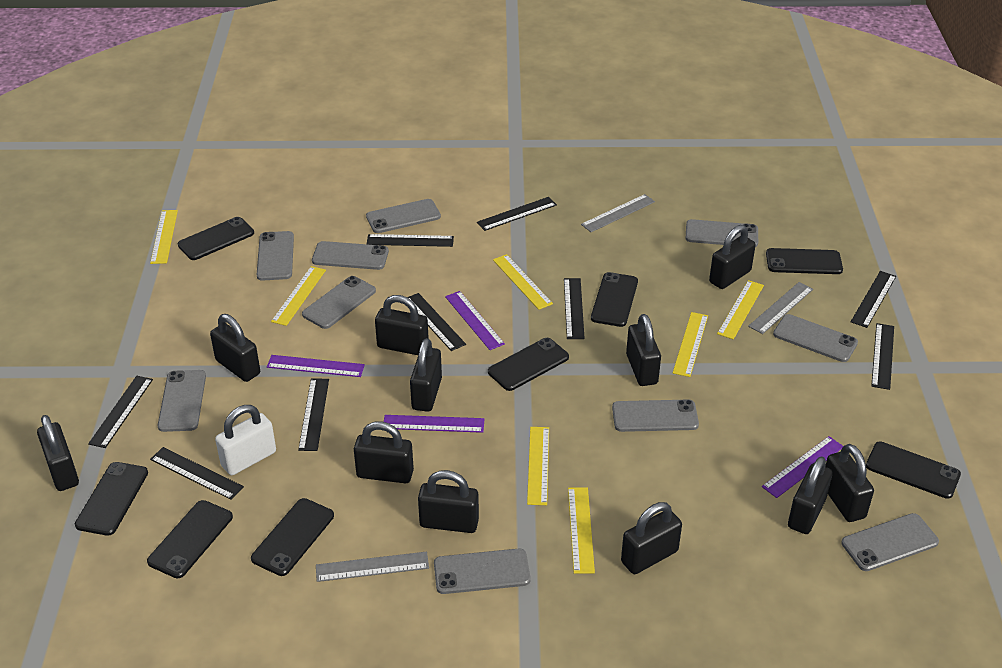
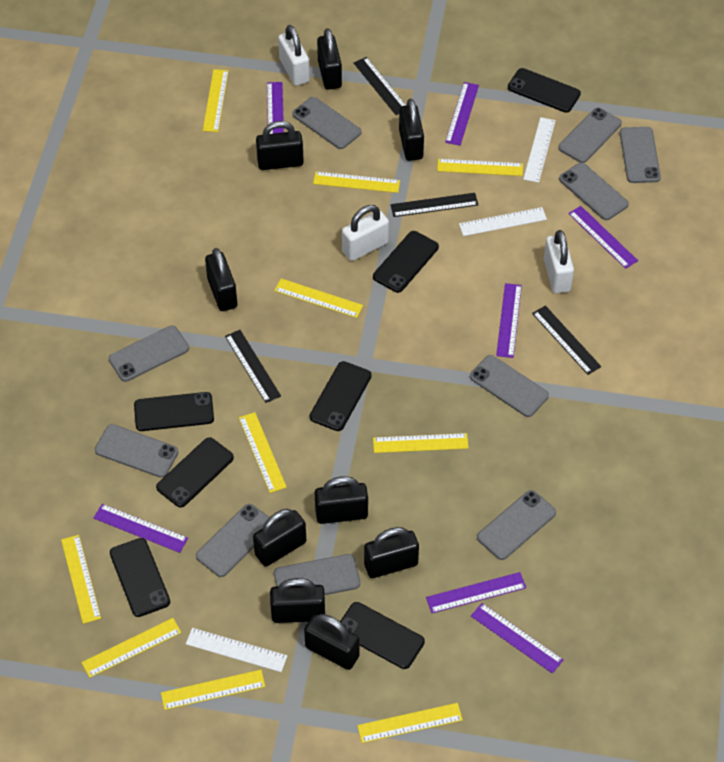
black padlock: 11 -> 9
black phone: 8 -> 7
black ruler: 9 -> 4
grey ruler: 3 -> 0
purple ruler: 4 -> 7
white padlock: 1 -> 3
white ruler: 0 -> 3
yellow ruler: 7 -> 10

